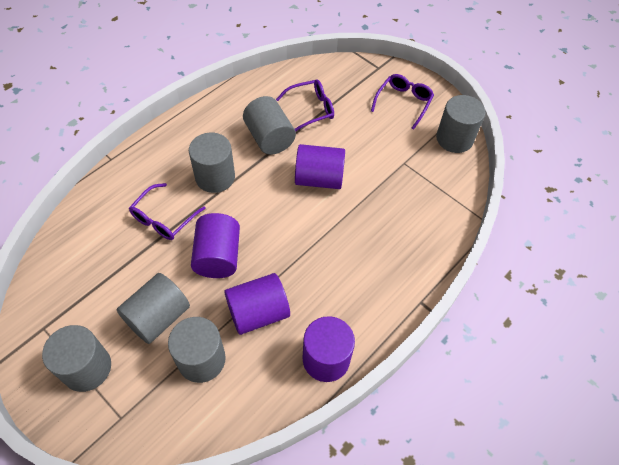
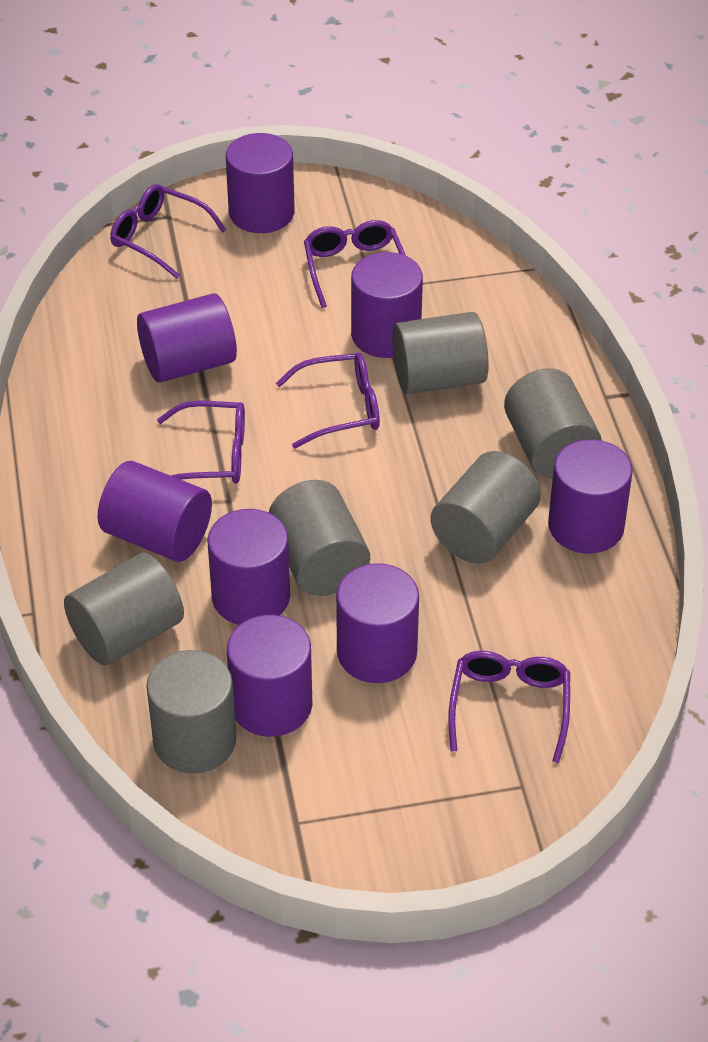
purple cylinder: 4 -> 8
purple glasses: 3 -> 5

